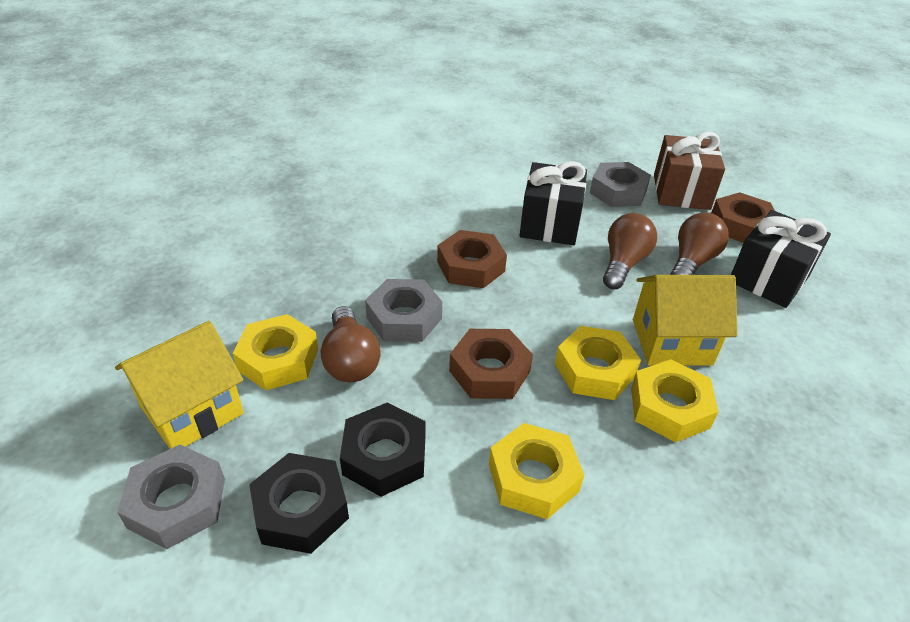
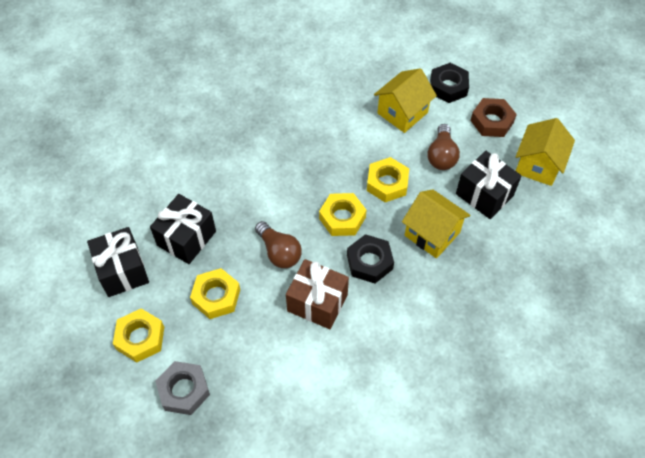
black gift: 2 -> 3
brown light bulb: 3 -> 2
brown nut: 3 -> 1
grey nut: 3 -> 1
yellow house: 2 -> 3

